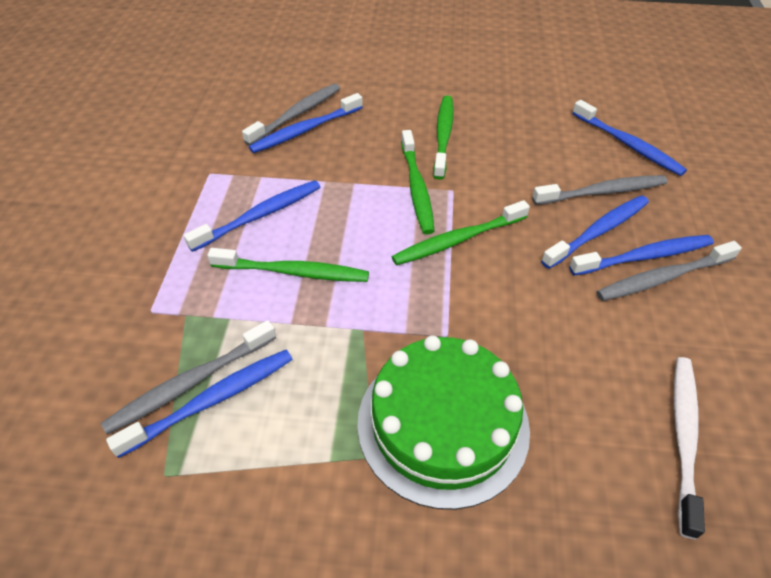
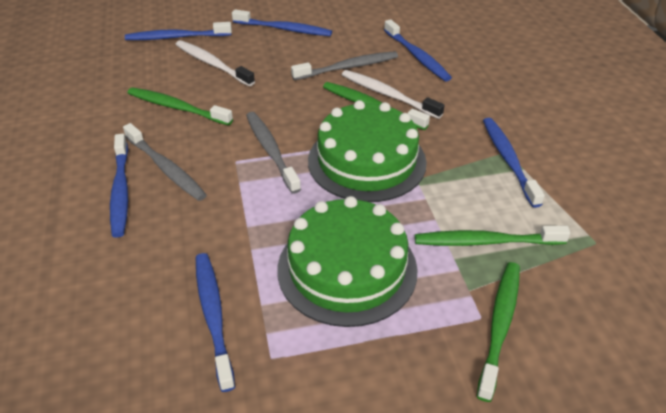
green cake: 1 -> 2
grey toothbrush: 4 -> 3
white toothbrush: 1 -> 2

